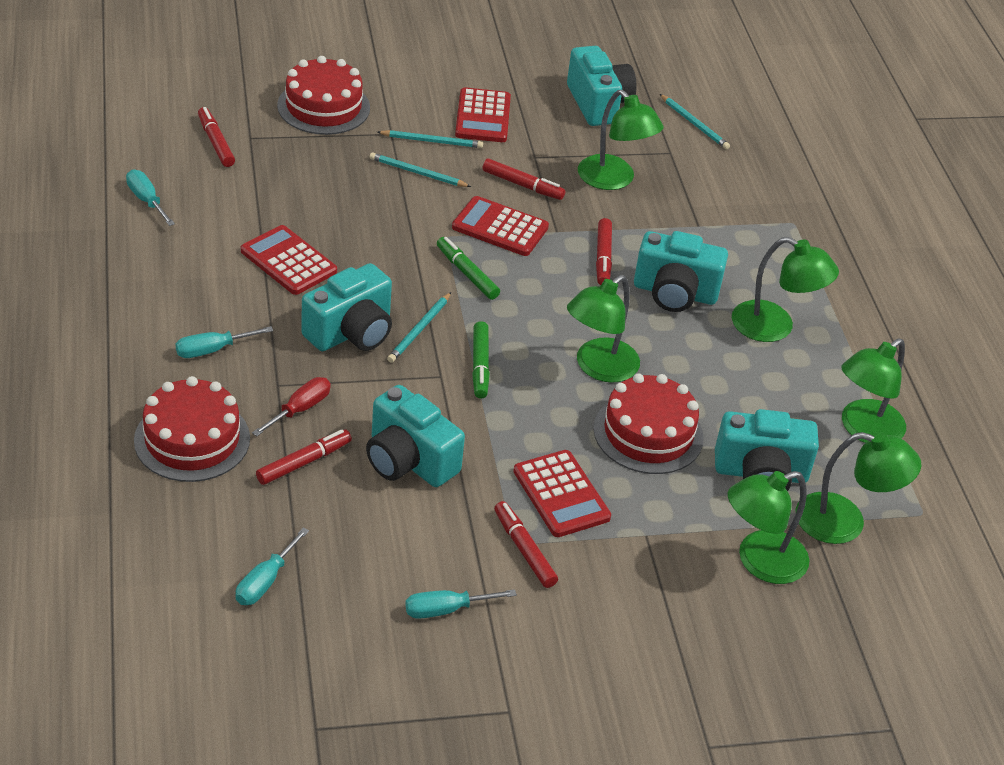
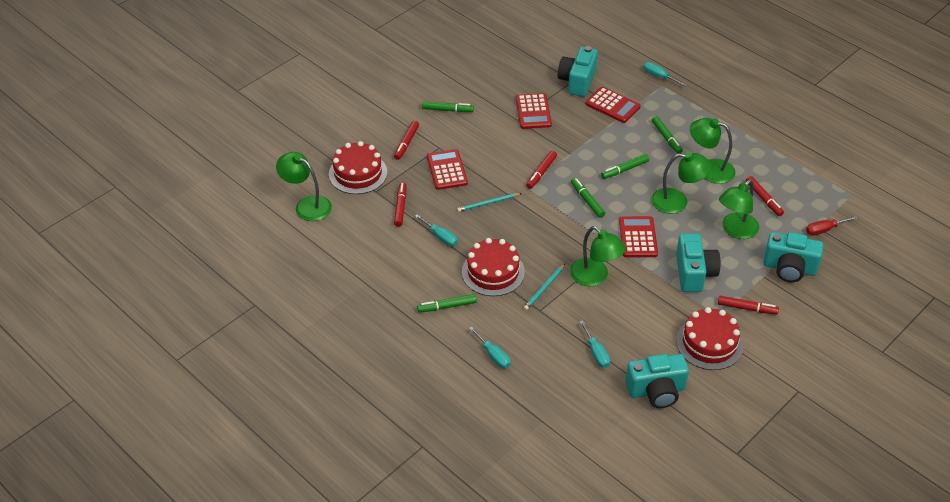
green lamp: 6 -> 5
green marker: 2 -> 5
turquoise camera: 5 -> 4
turquoise pencil: 4 -> 2

